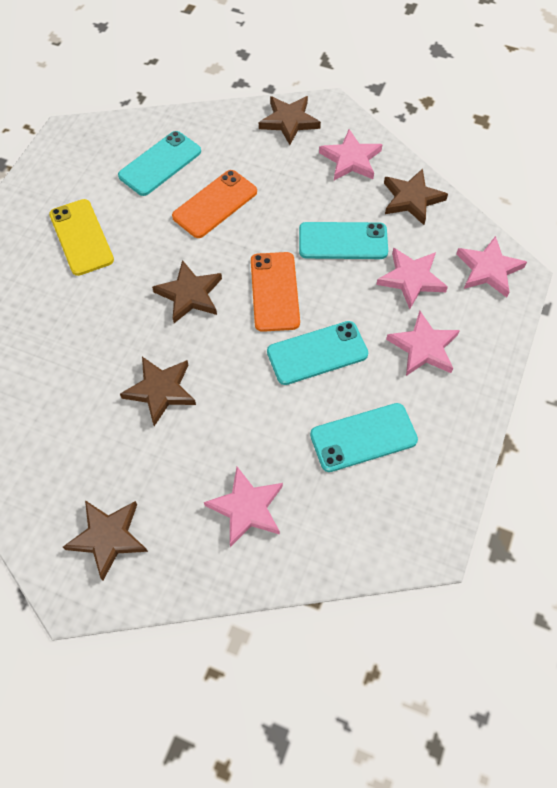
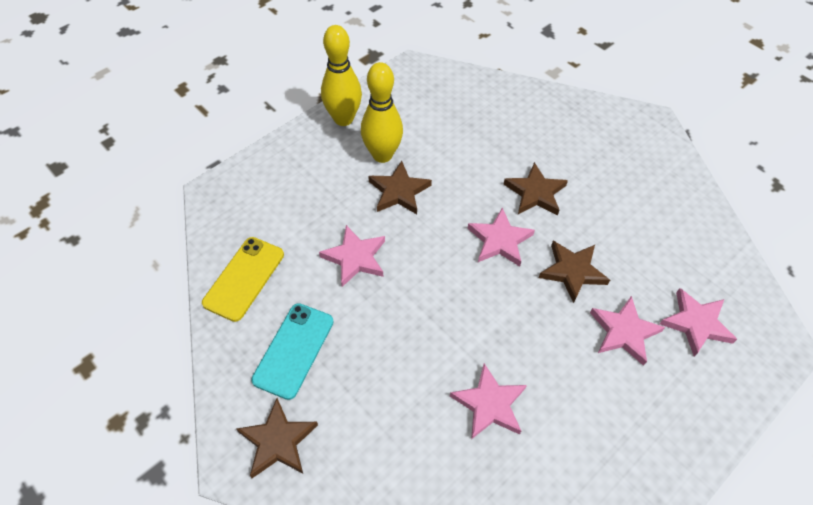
brown star: 5 -> 4
orange phone: 2 -> 0
turquoise phone: 4 -> 1
yellow bowling pin: 0 -> 2

